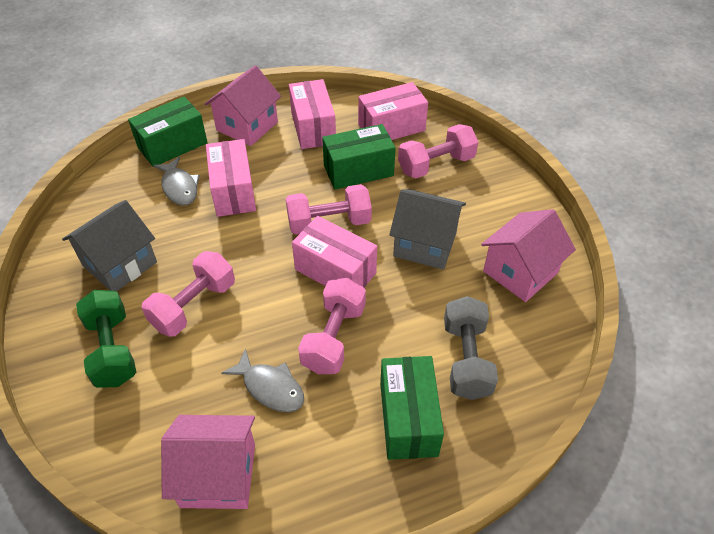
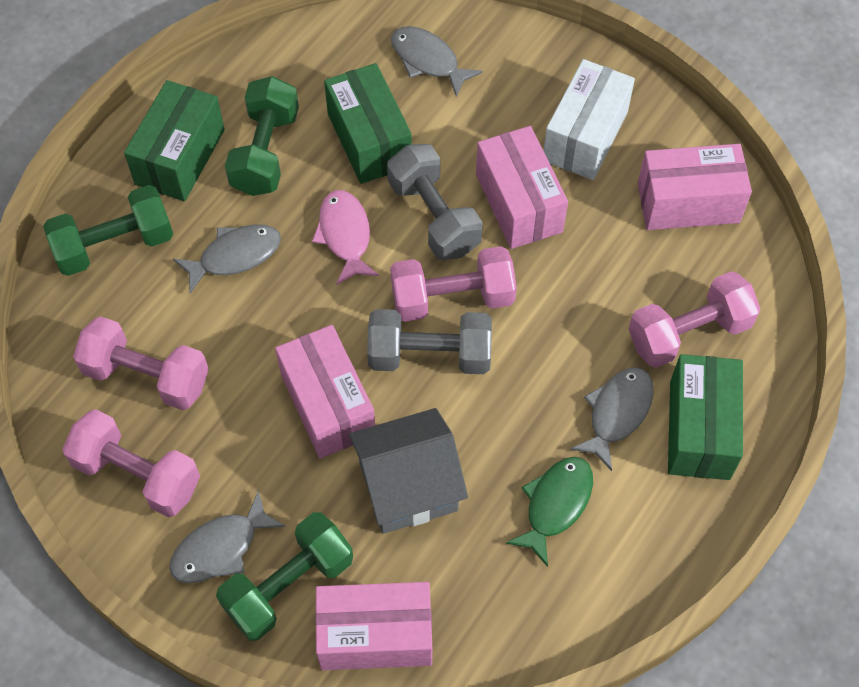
green dumbbell: 1 -> 3
green fish: 0 -> 1
grey dumbbell: 1 -> 2
grey fish: 2 -> 4
grey house: 2 -> 1
pink fish: 0 -> 1
pink house: 3 -> 0
white box: 0 -> 1

